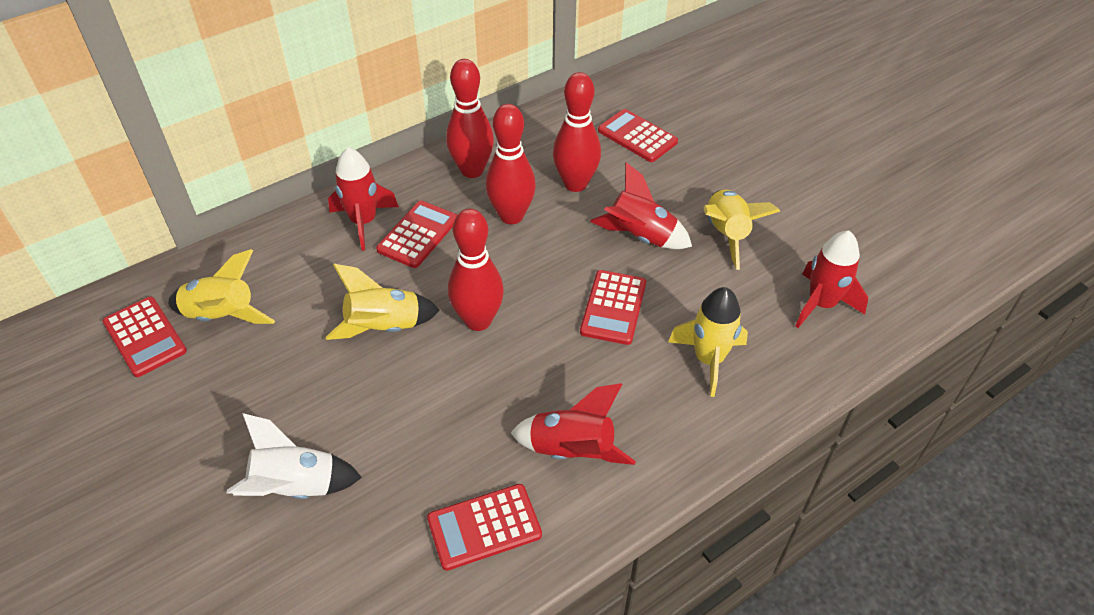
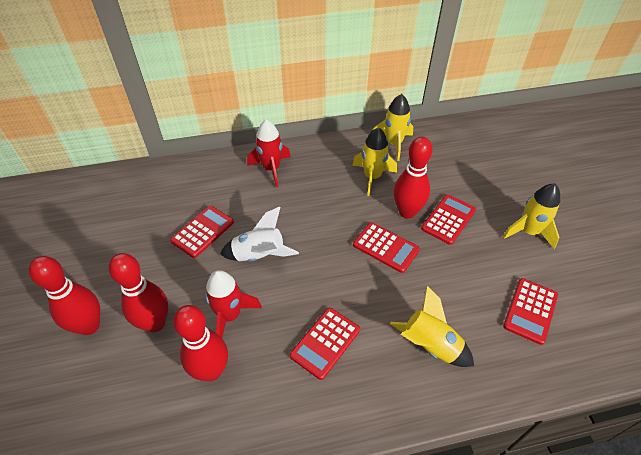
red rocket: 4 -> 2

